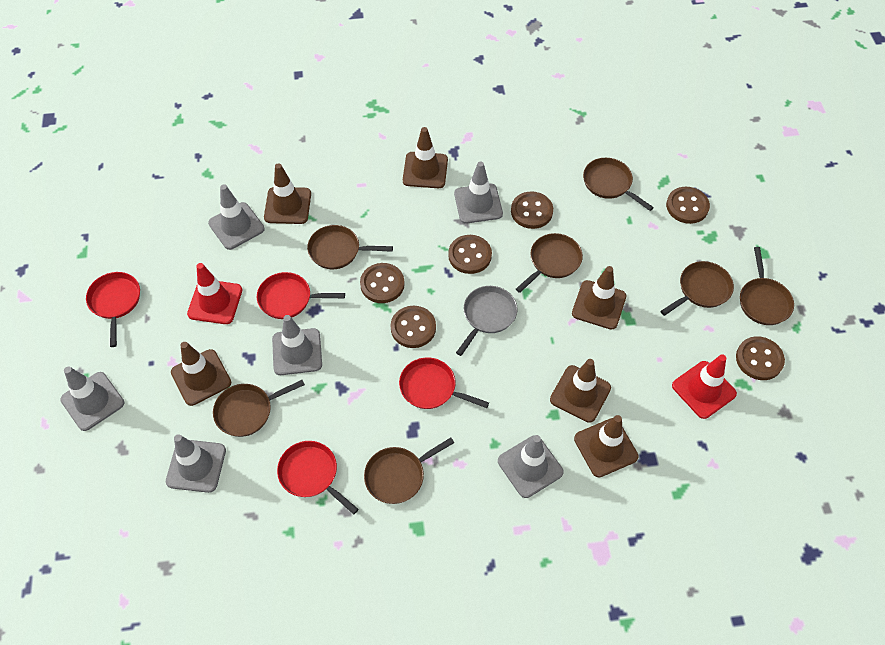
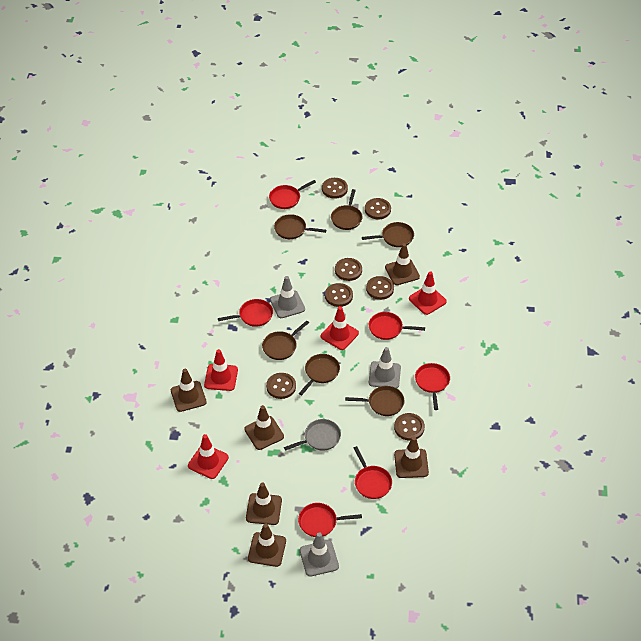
brown button: 6 -> 7
brown pan: 7 -> 6
grey traffic cone: 6 -> 3
red pan: 4 -> 6
red traffic cone: 2 -> 4

